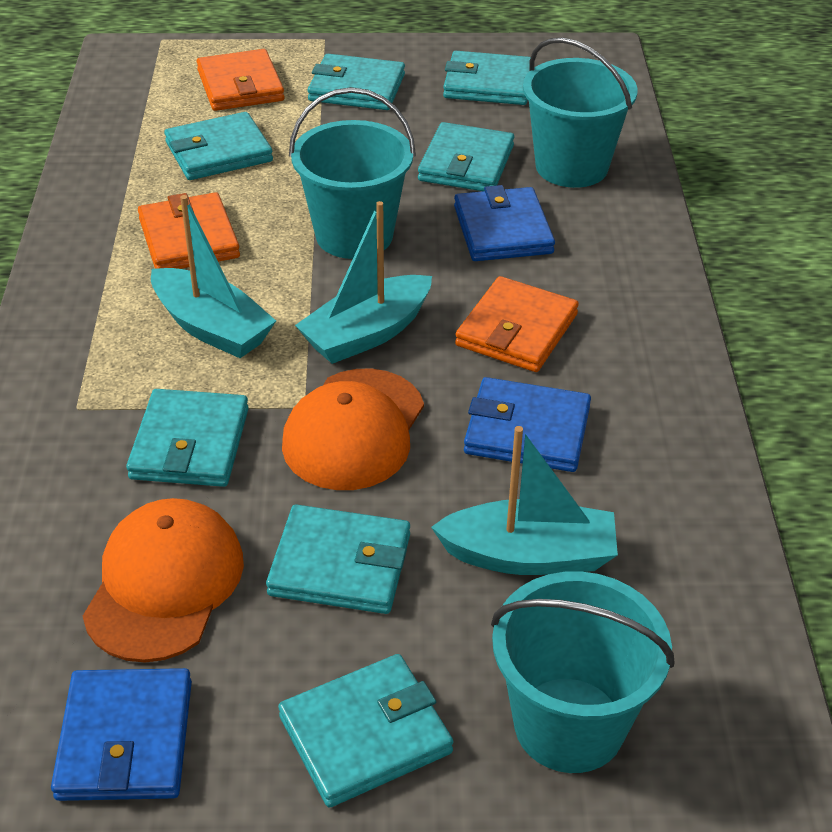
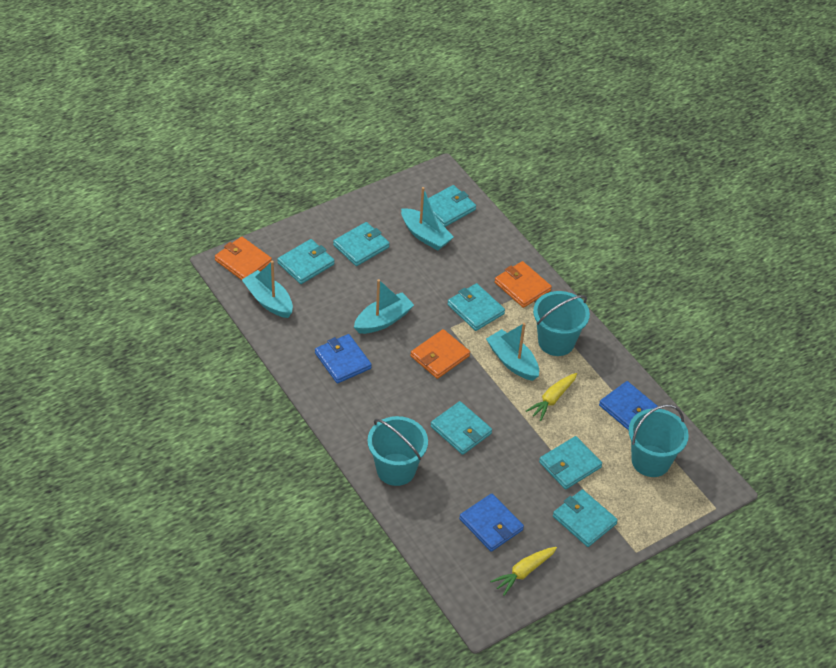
orange cap: 2 -> 0
turquoise boat: 3 -> 4
yellow carrot: 0 -> 2

